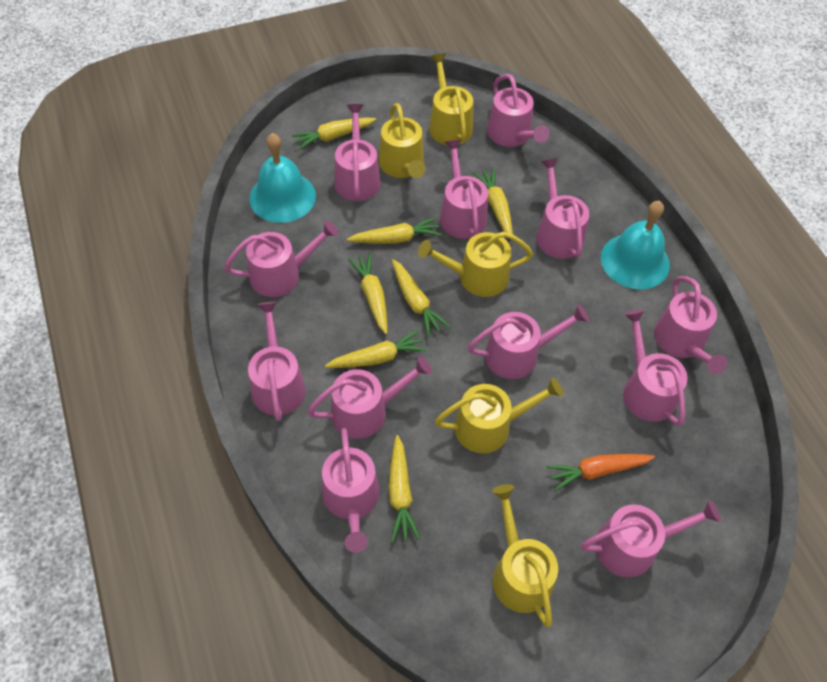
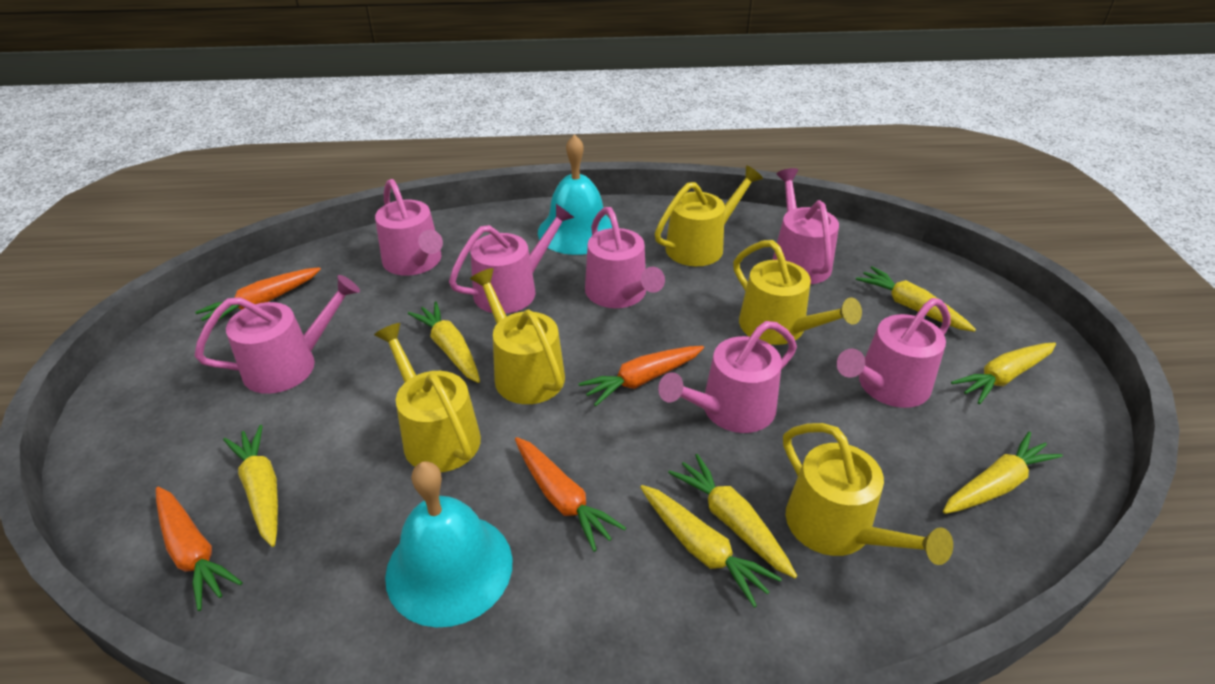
orange carrot: 1 -> 4
pink watering can: 12 -> 7

